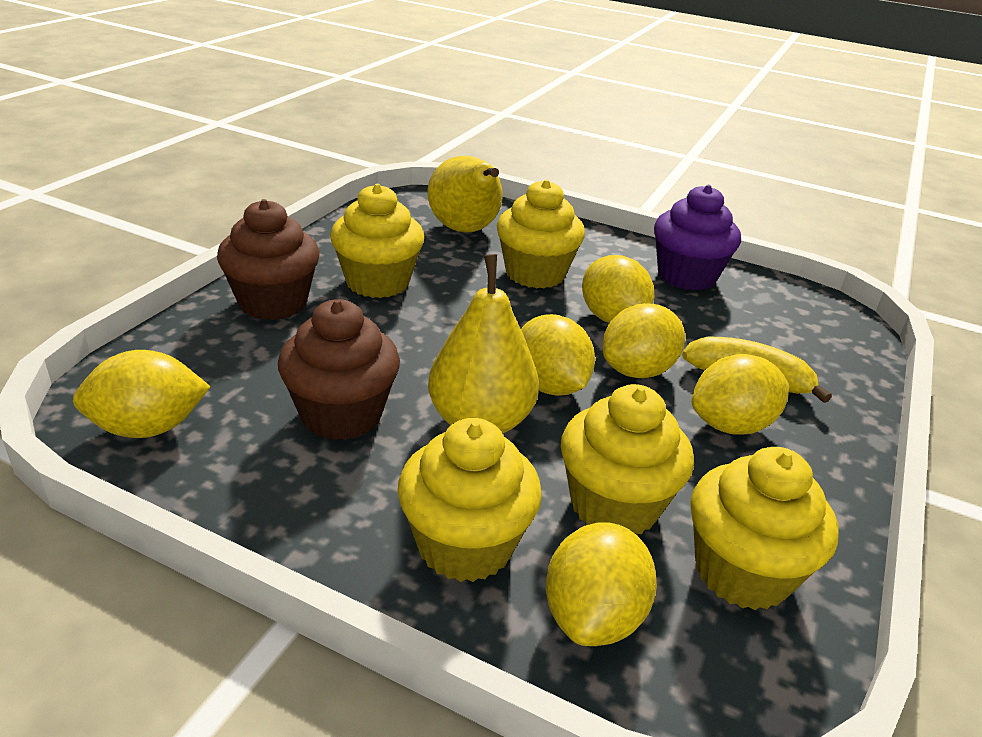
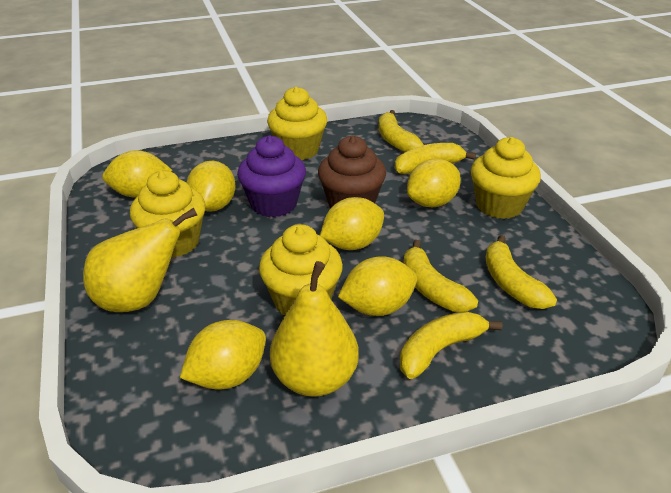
brown cupcake: 2 -> 1
yellow banana: 1 -> 5
yellow cupcake: 5 -> 4

